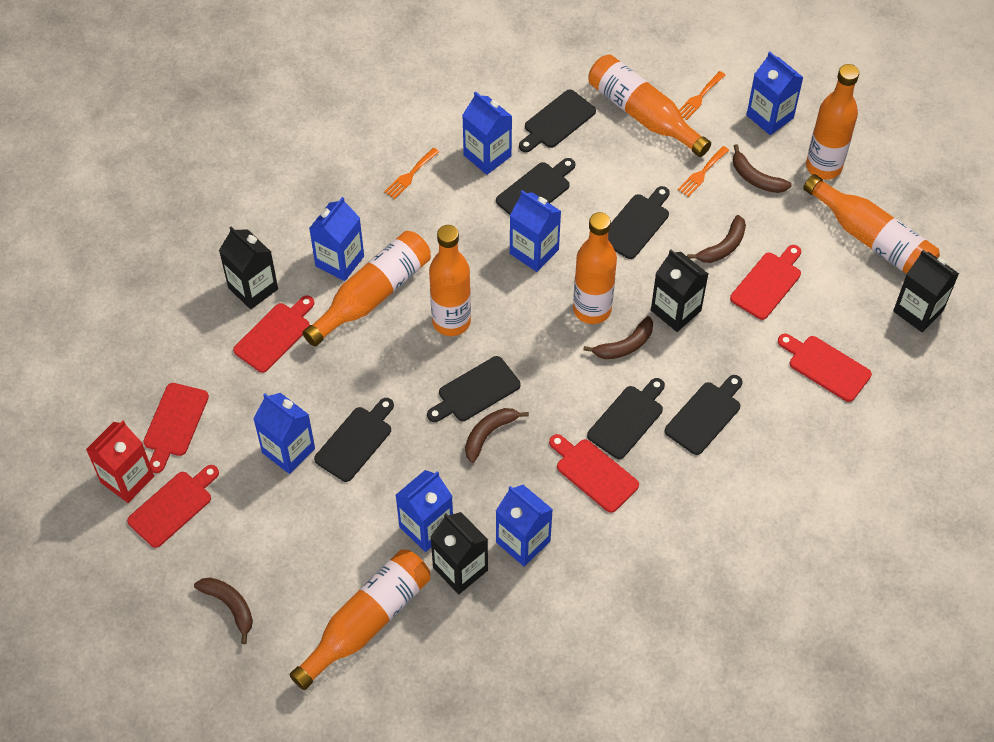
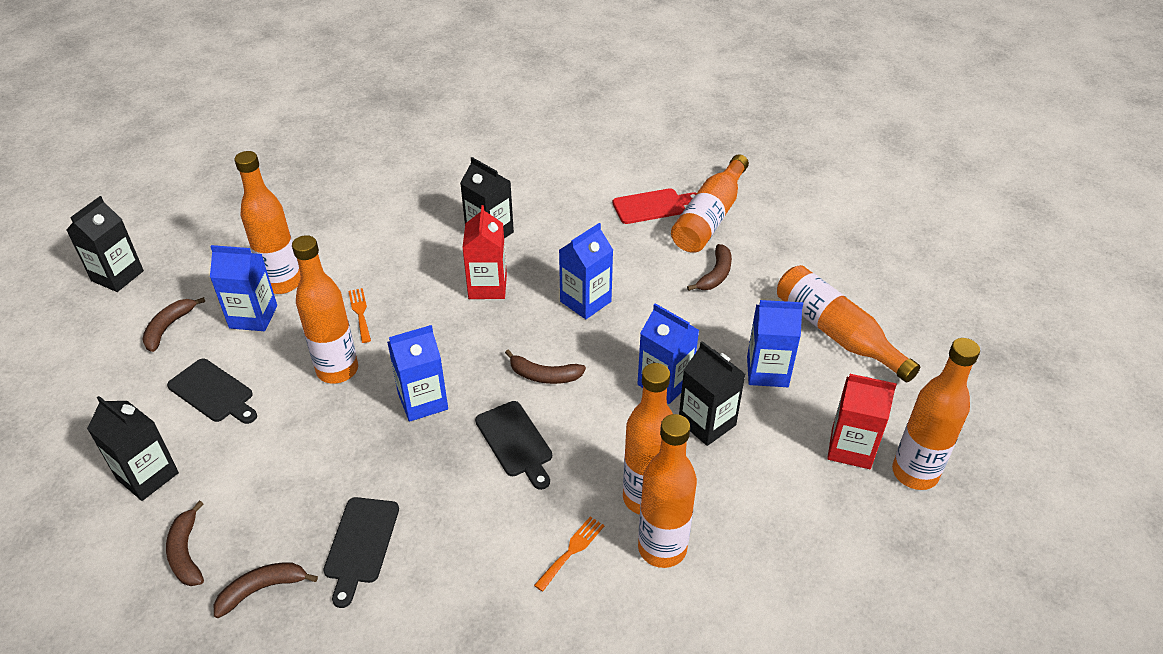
black cutting board: 7 -> 3
blue carton: 7 -> 5
orange fork: 3 -> 2
red carton: 1 -> 2
red cutting board: 6 -> 1

